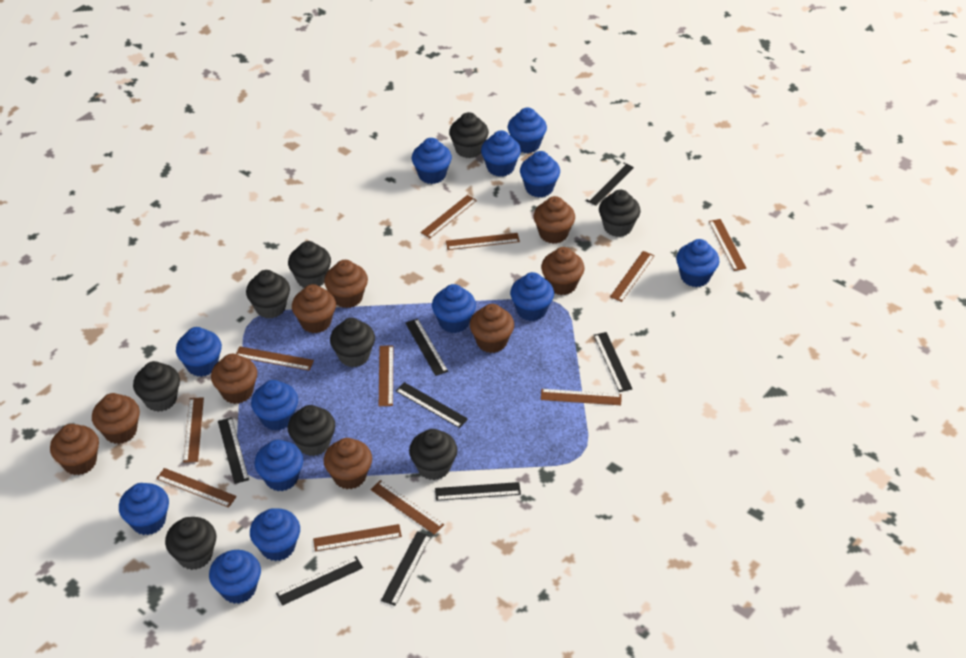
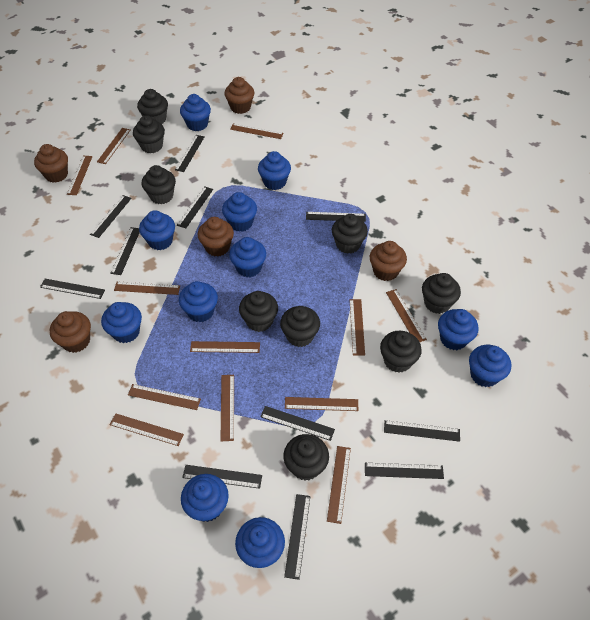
black ruler: 8 -> 11
blue cupcake: 13 -> 11
brown cupcake: 9 -> 5
brown ruler: 11 -> 12

